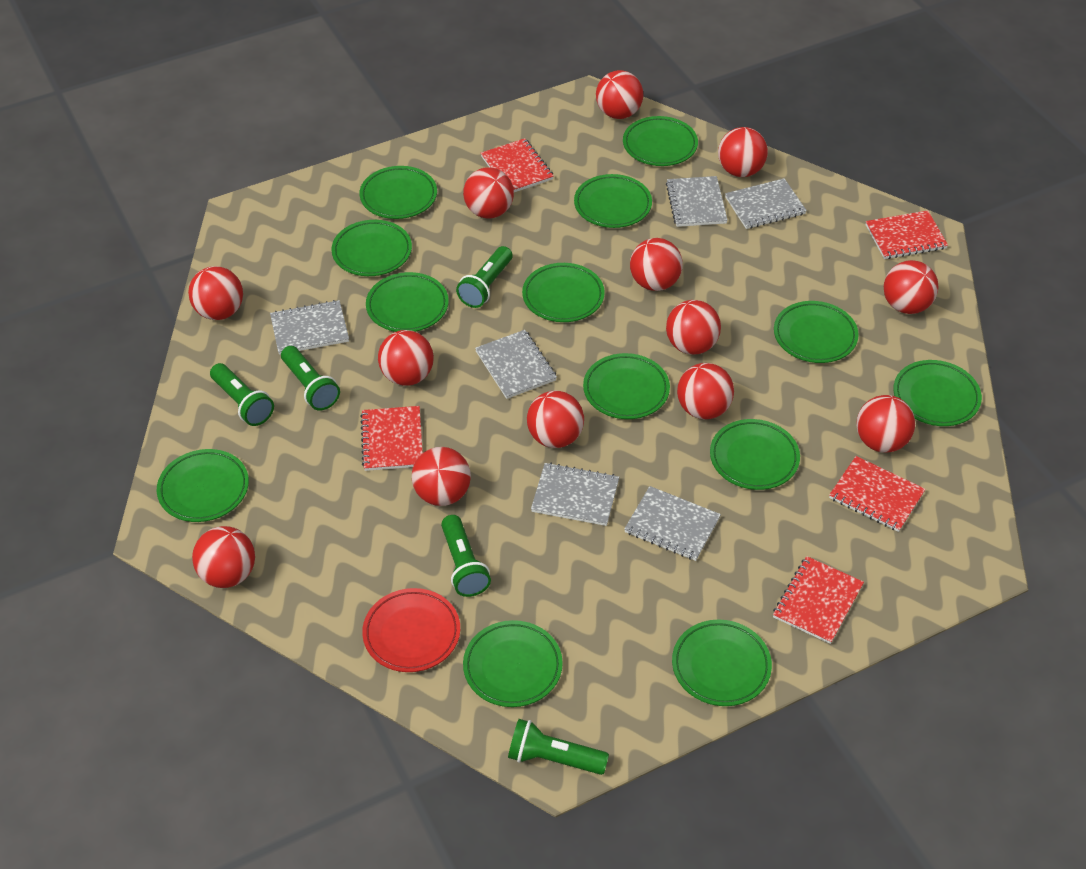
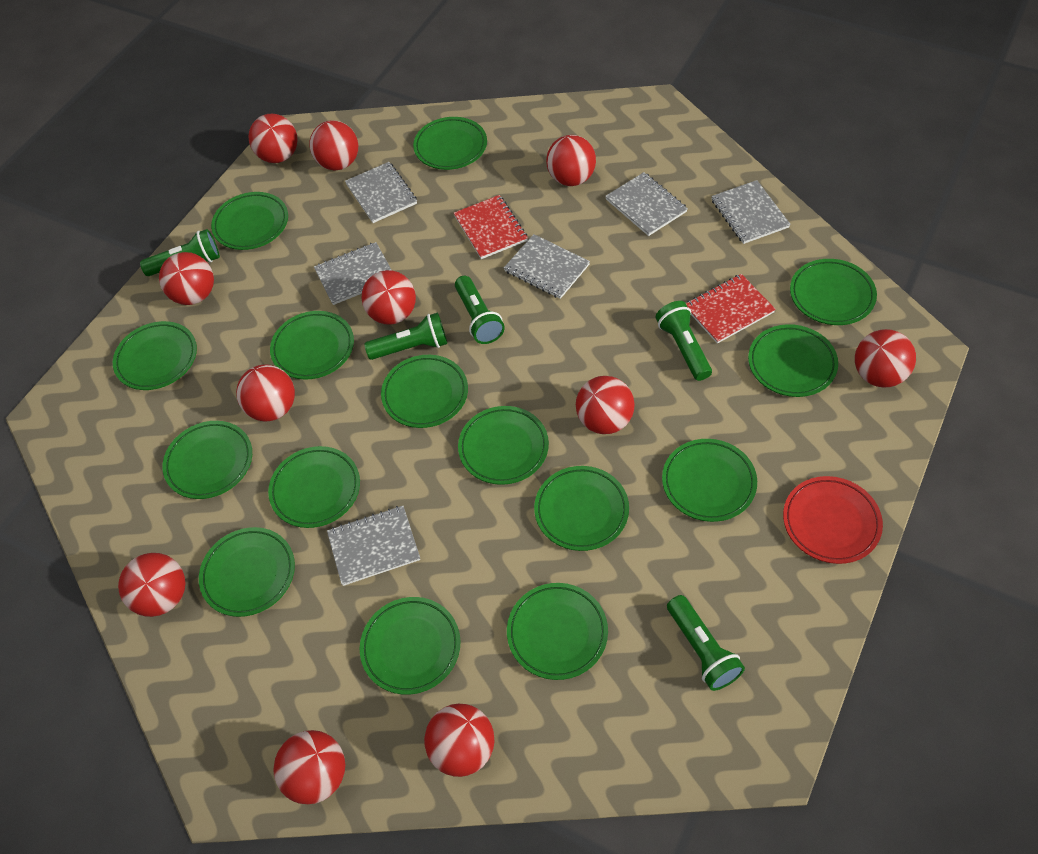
green plate: 13 -> 15
red ball: 13 -> 11
red notebook: 5 -> 2

